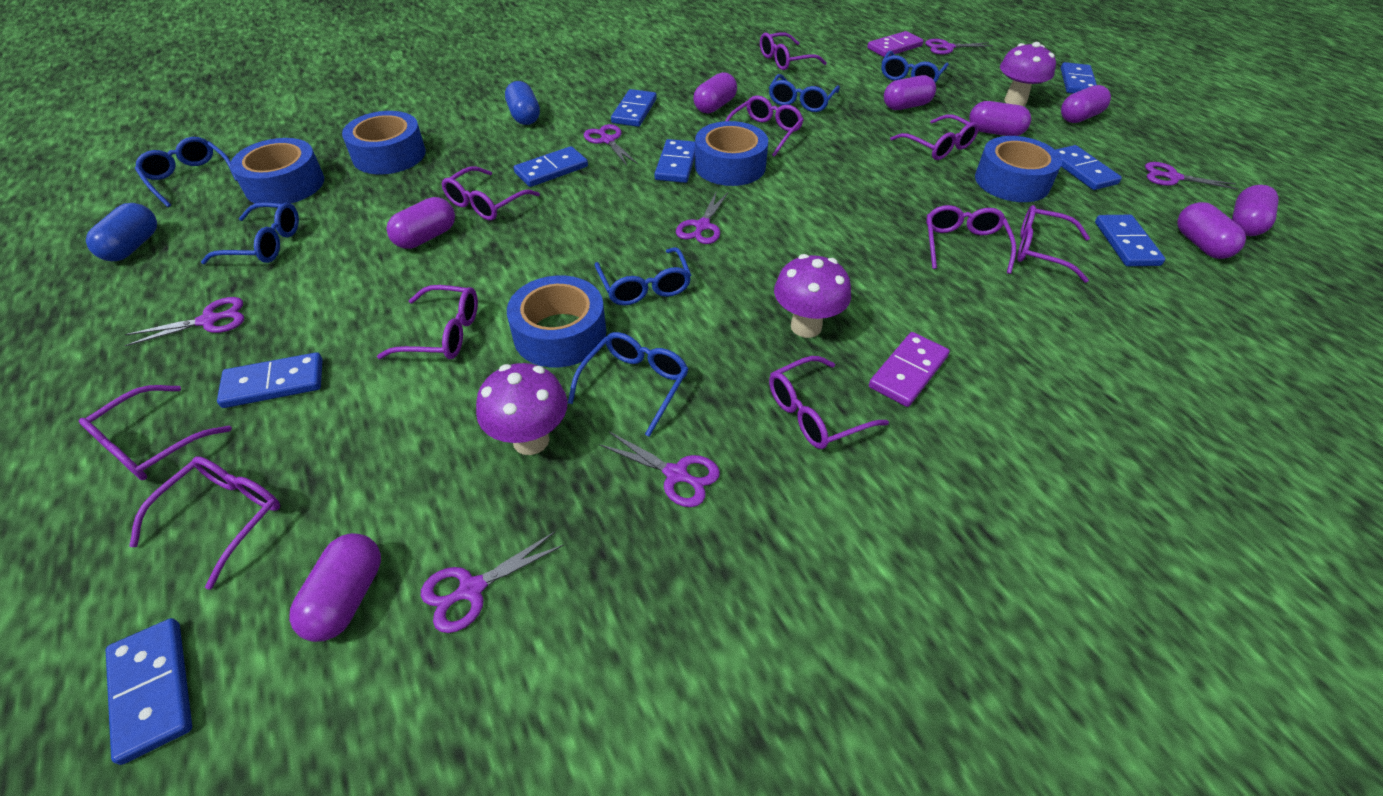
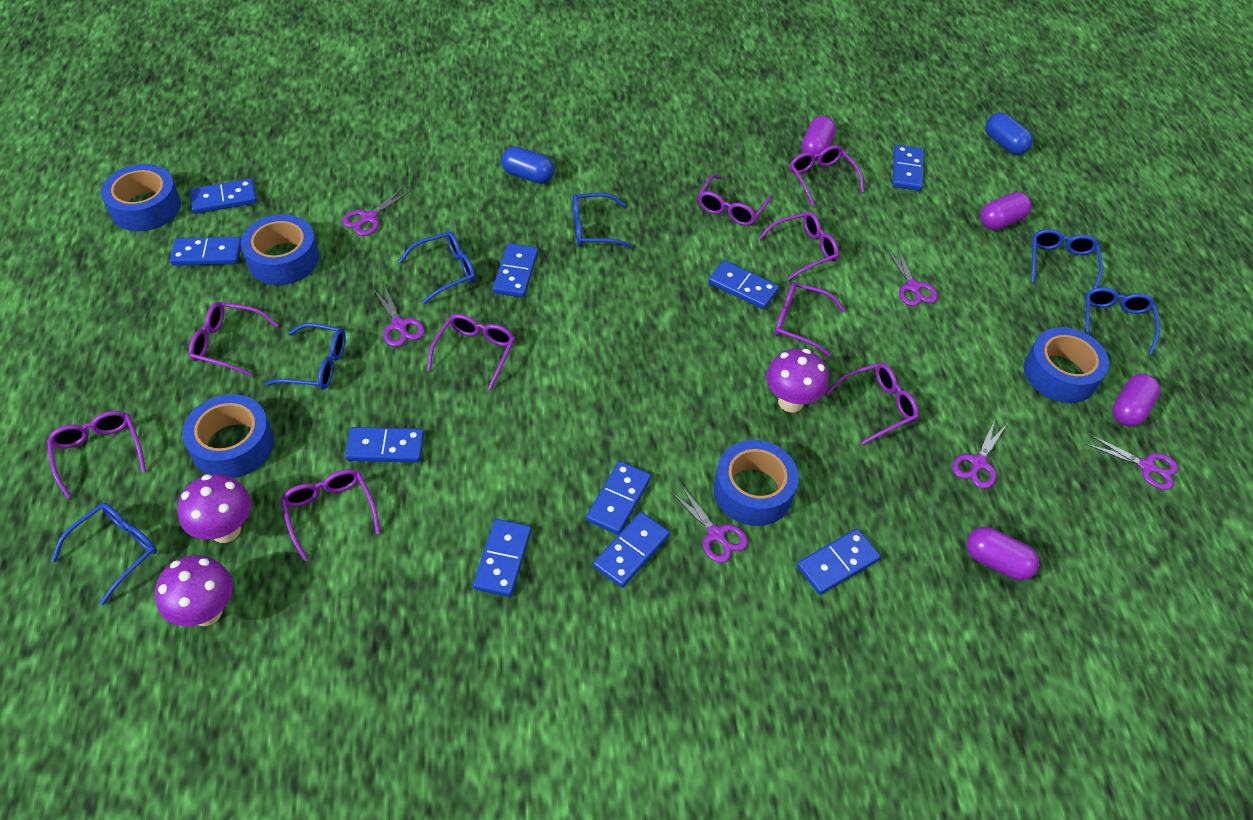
blue domino: 8 -> 10
purple capsule: 8 -> 4
purple domino: 2 -> 0
purple glasses: 10 -> 9
purple scissors: 7 -> 6

